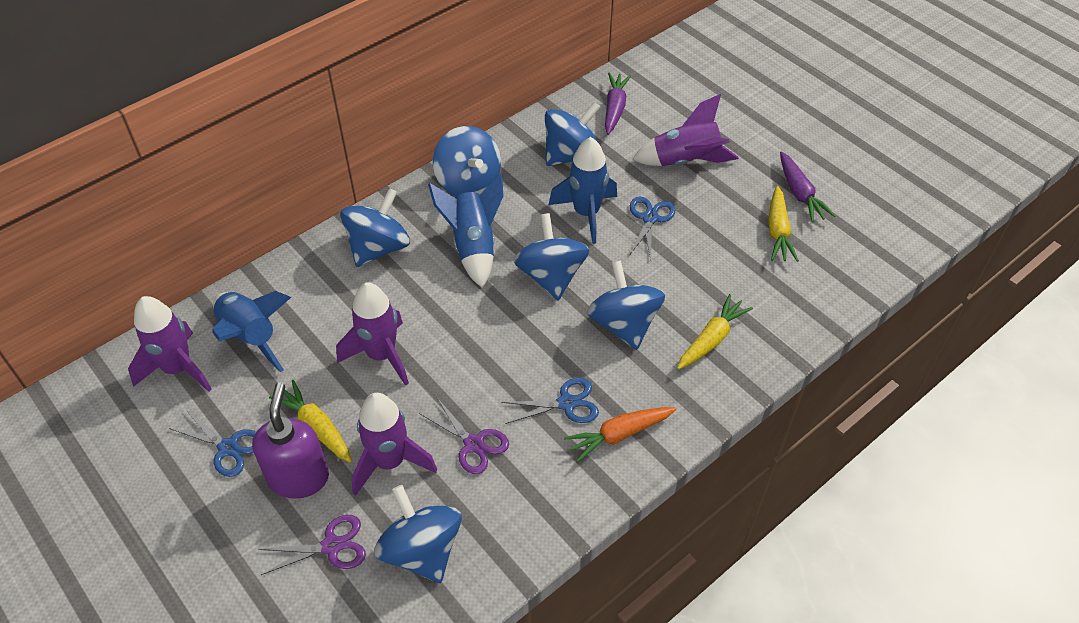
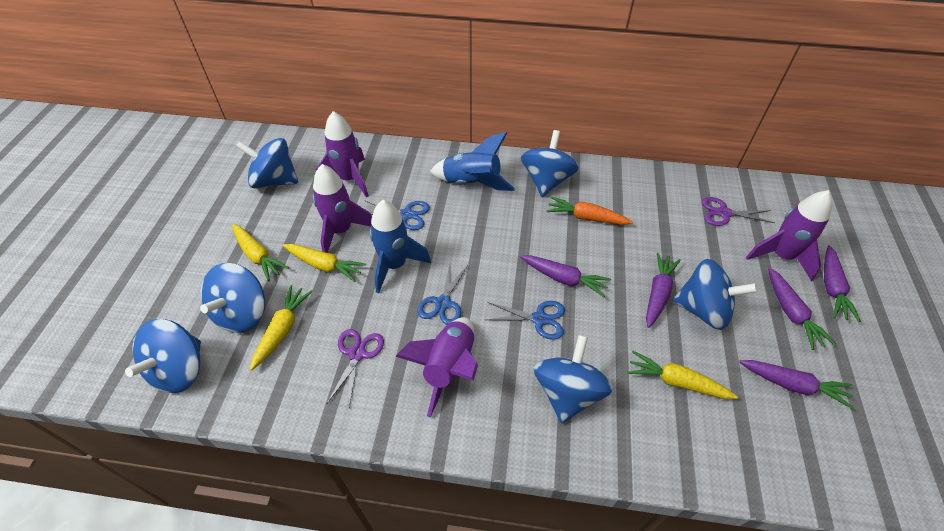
blue rocket: 3 -> 2
purple carrot: 2 -> 5
purple soap dispenser: 1 -> 0
yellow carrot: 3 -> 4

